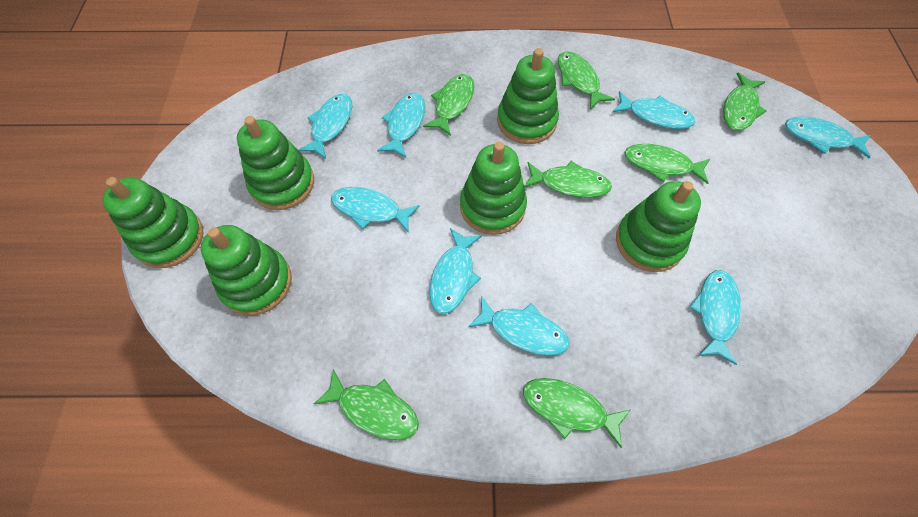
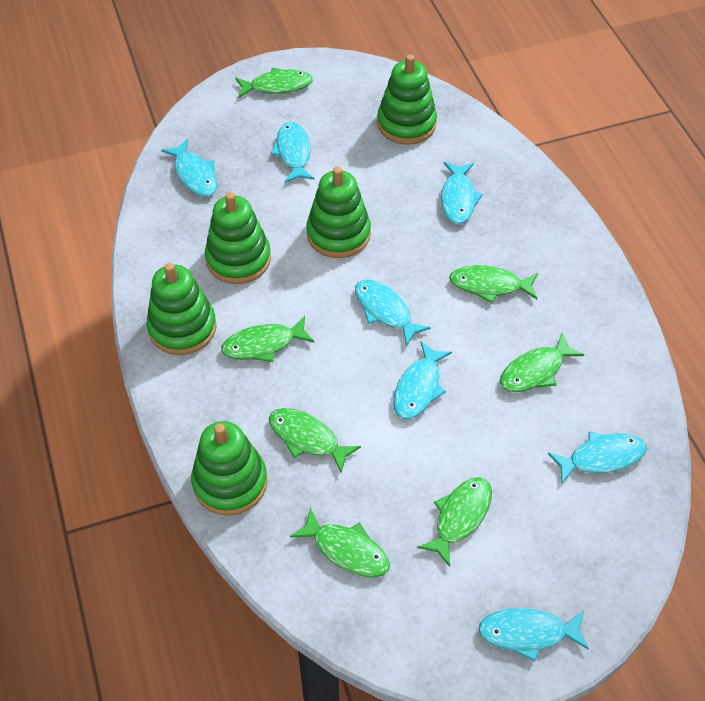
green stacking toy: 6 -> 5
turquoise fish: 8 -> 7

